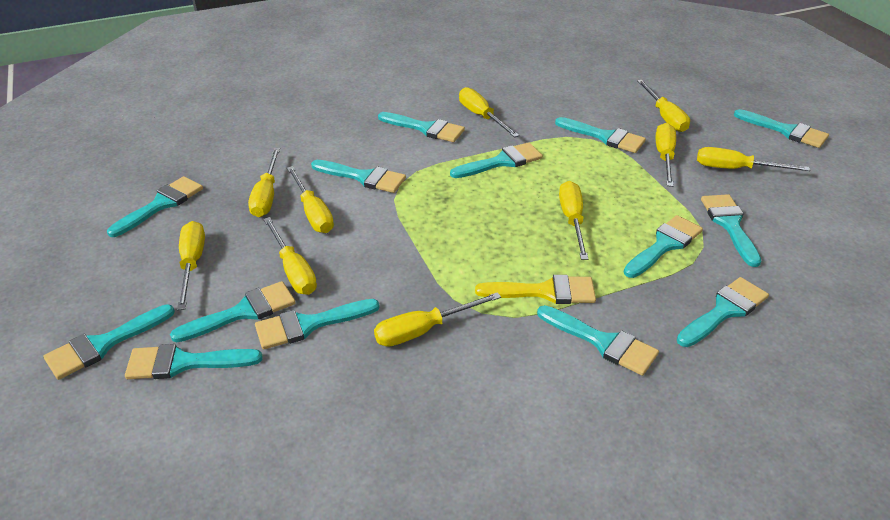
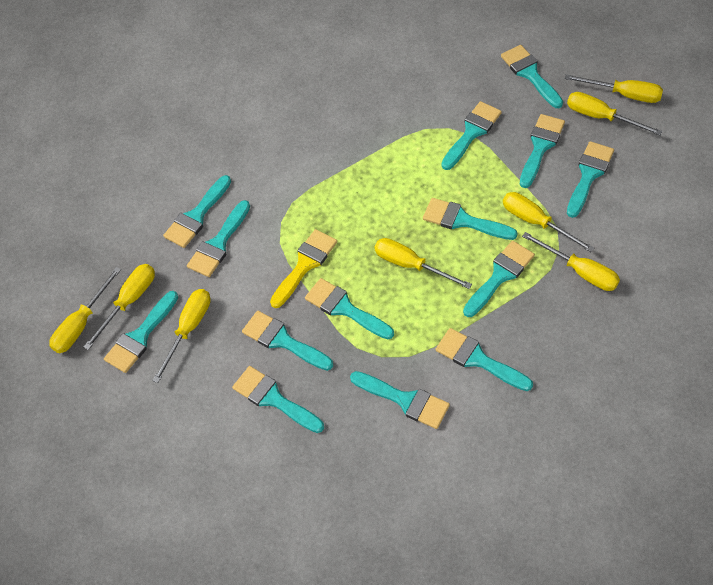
yellow screwdriver: 10 -> 8

